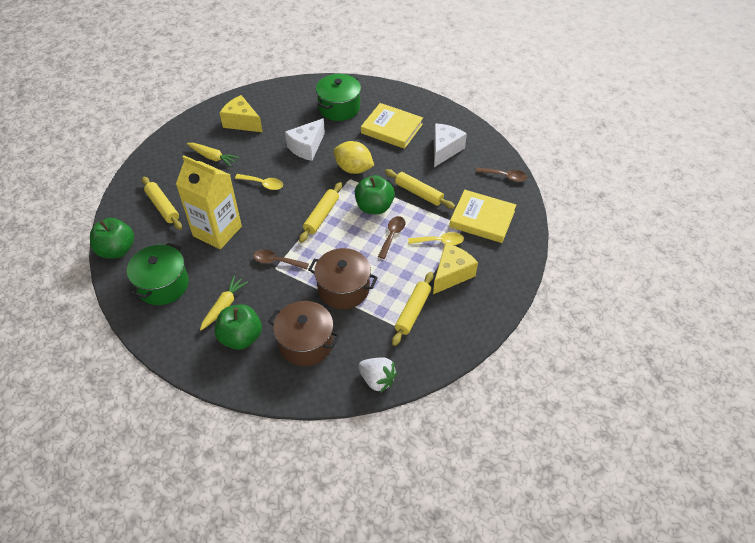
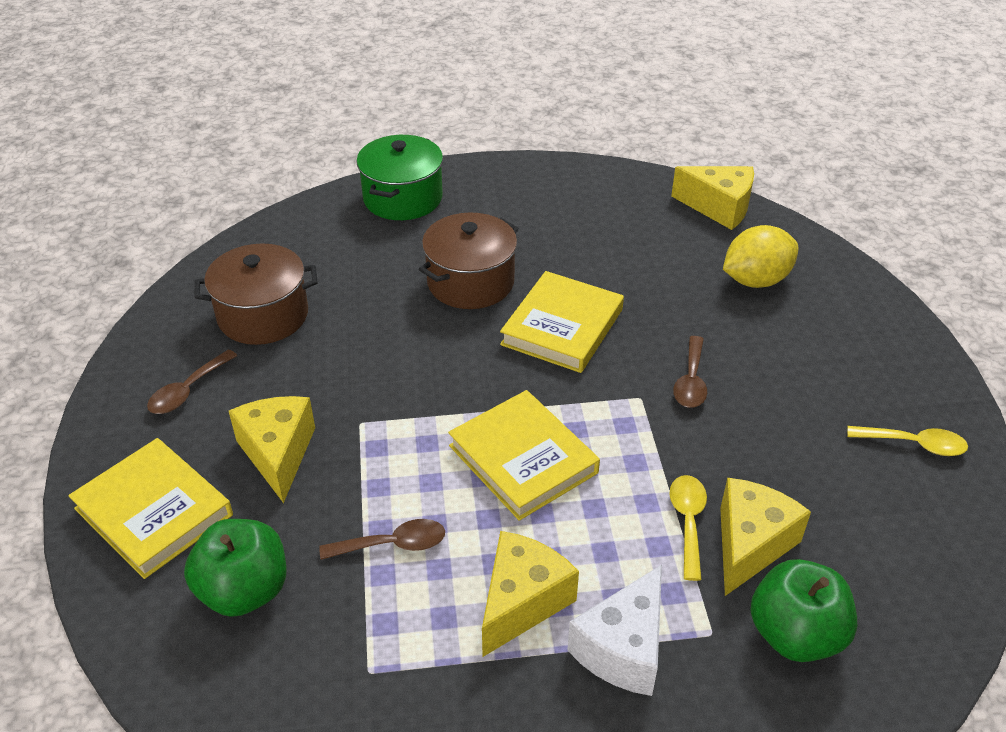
green apple: 3 -> 2
green pot: 2 -> 1
white cheese: 2 -> 1
white strawberry: 1 -> 0
yellow book: 2 -> 3
yellow carrot: 2 -> 0
yellow carton: 1 -> 0
yellow cheese: 2 -> 4
yellow rolling pin: 4 -> 0

